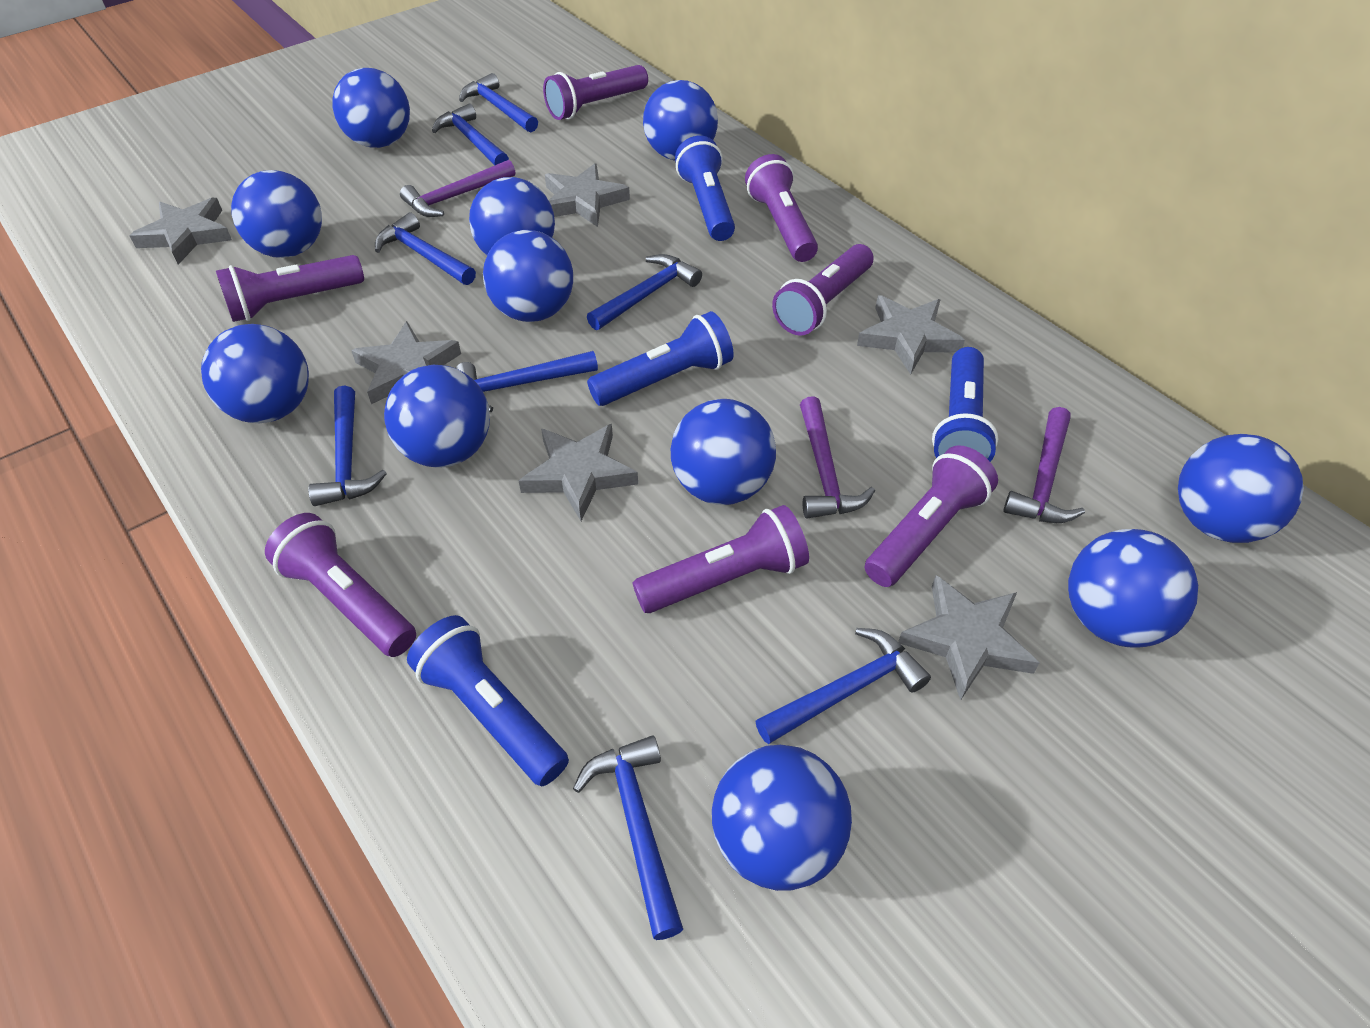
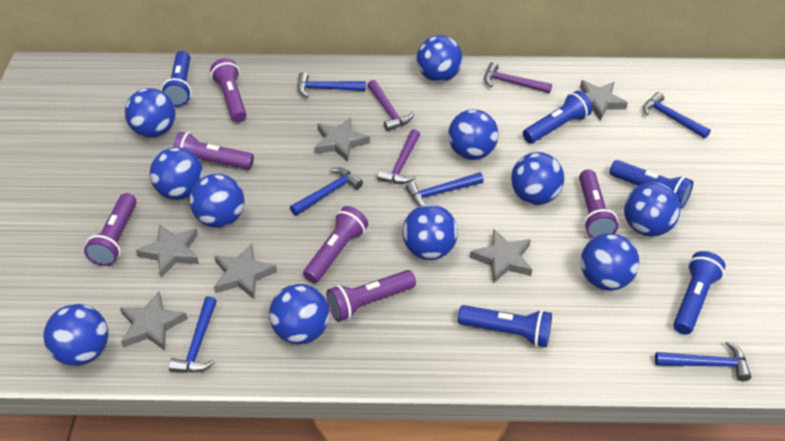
blue flashlight: 4 -> 5
blue hammer: 8 -> 6
purple flashlight: 7 -> 6

